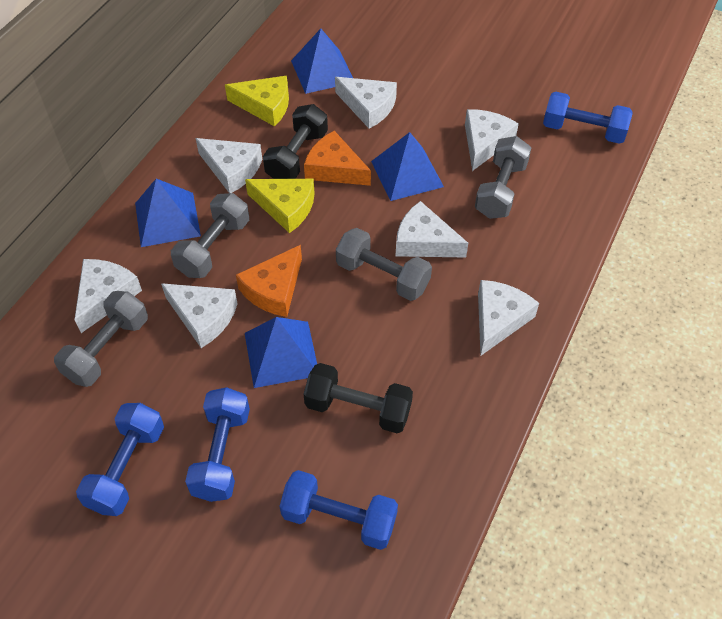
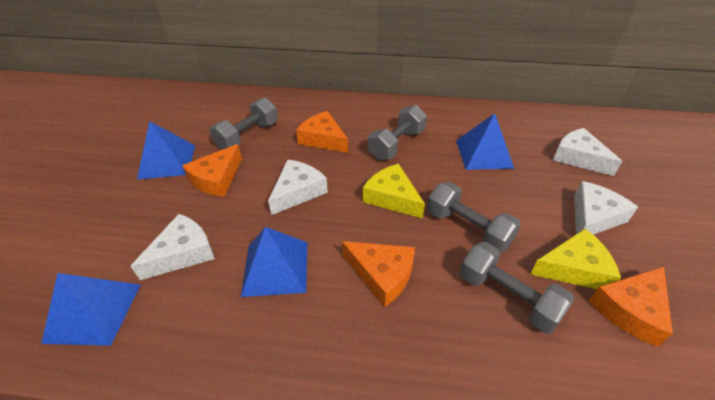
black dumbbell: 2 -> 0
blue dumbbell: 4 -> 0
orange cheese: 2 -> 4
white cheese: 7 -> 4

